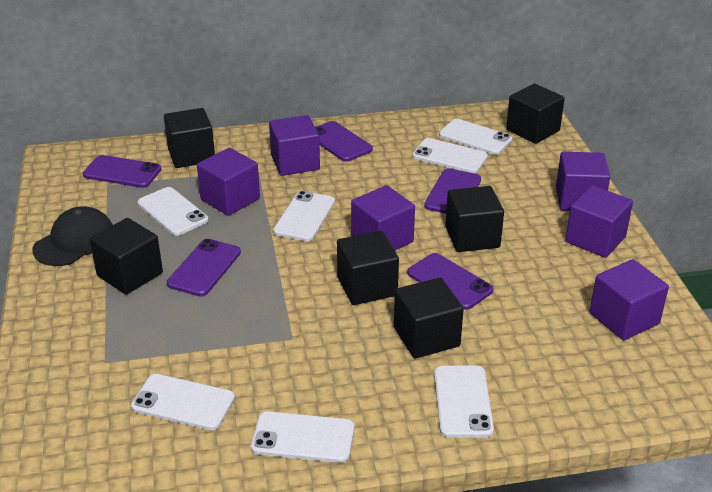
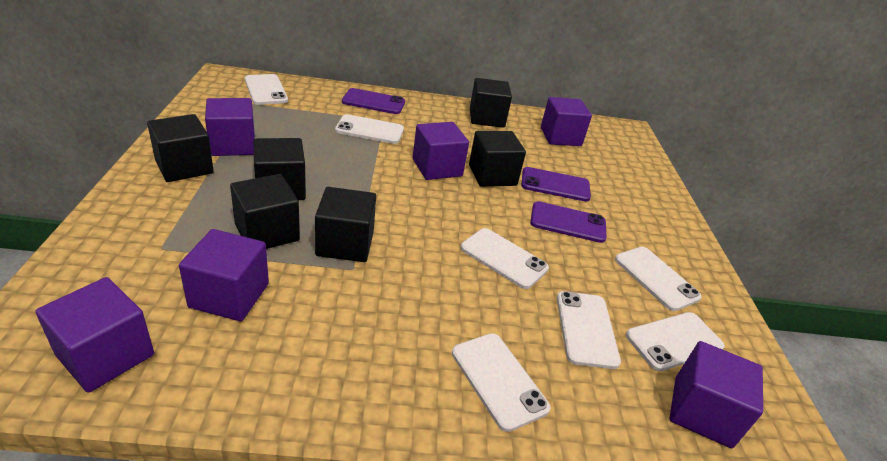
black cap: 1 -> 0
purple phone: 5 -> 3

